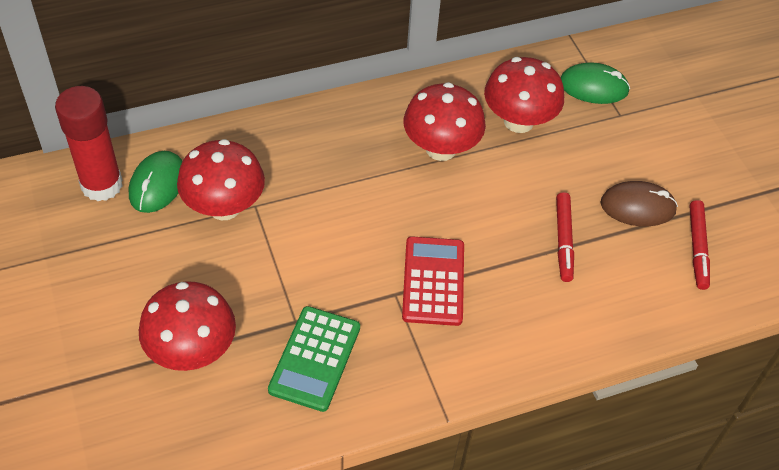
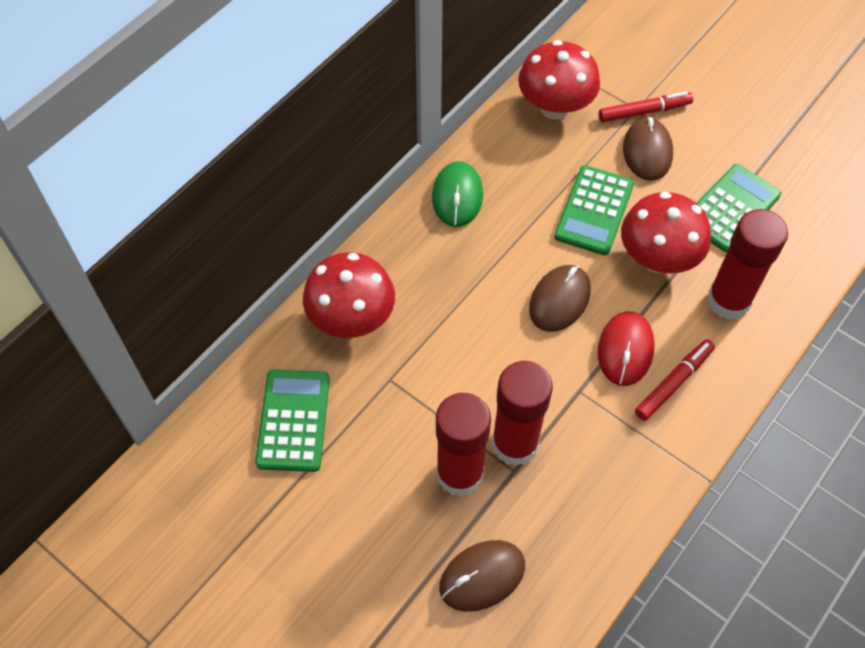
brown mouse: 1 -> 3
green calculator: 1 -> 3
green mouse: 2 -> 1
red calculator: 1 -> 0
red glue stick: 1 -> 3
red mouse: 0 -> 1
red mushroom: 4 -> 3

